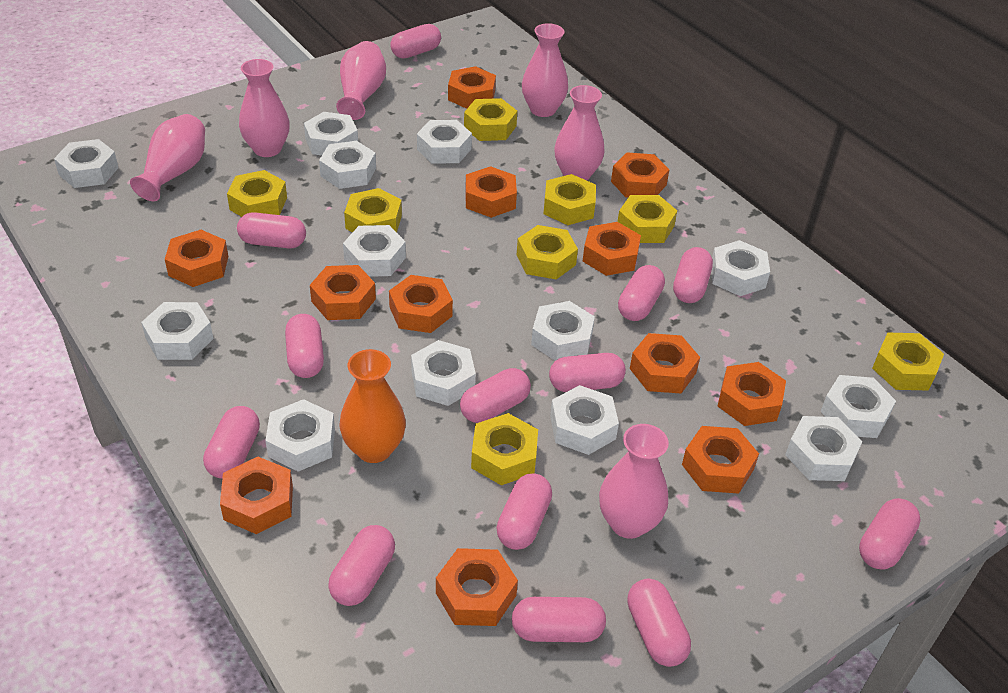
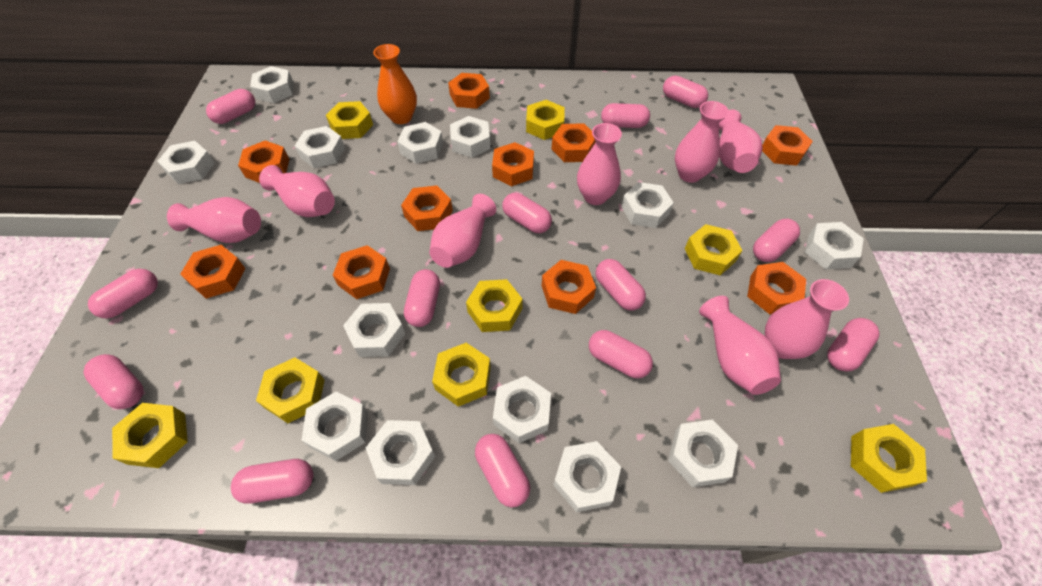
orange nut: 12 -> 10
pink vase: 6 -> 8

